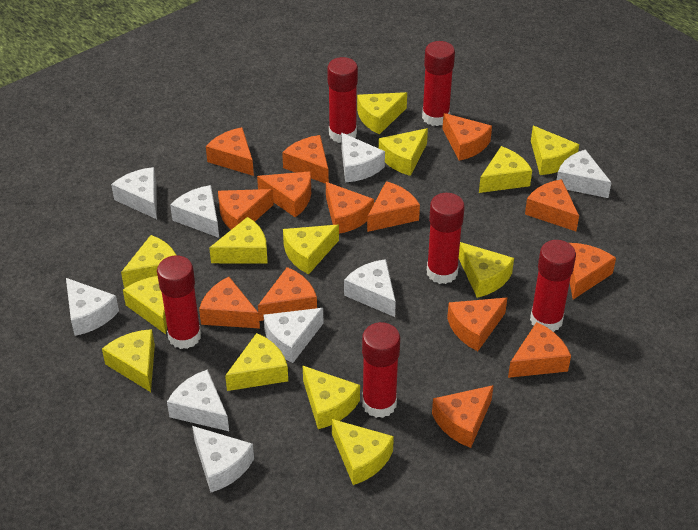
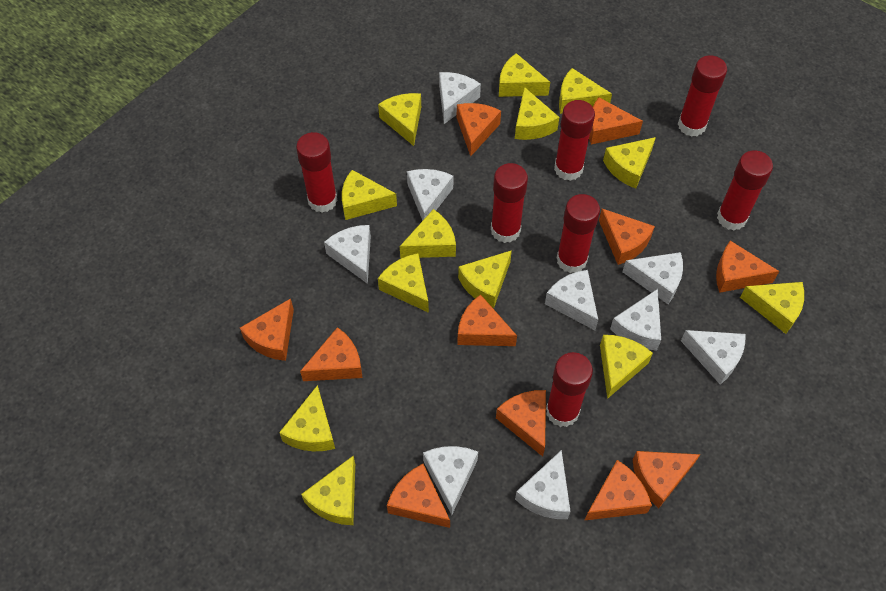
orange cheese: 14 -> 11
red glue stick: 6 -> 7

